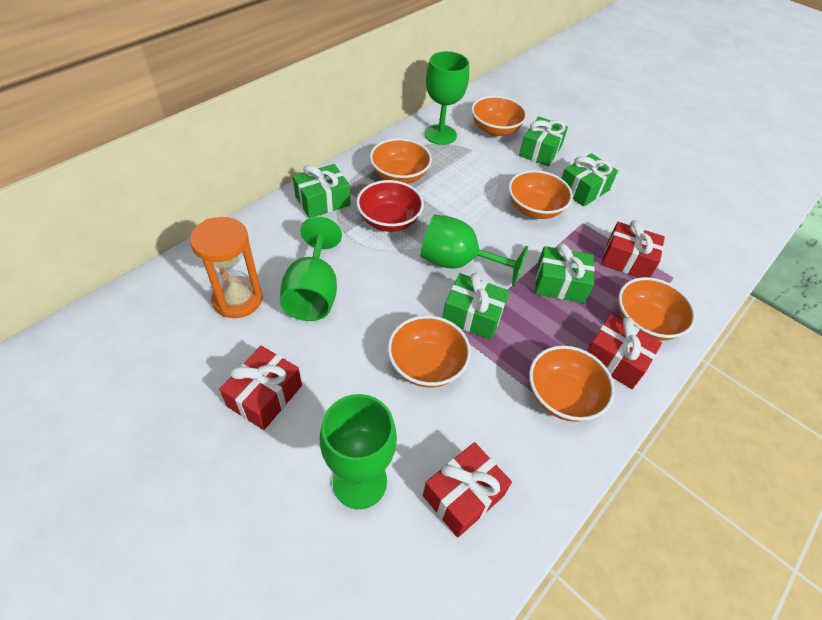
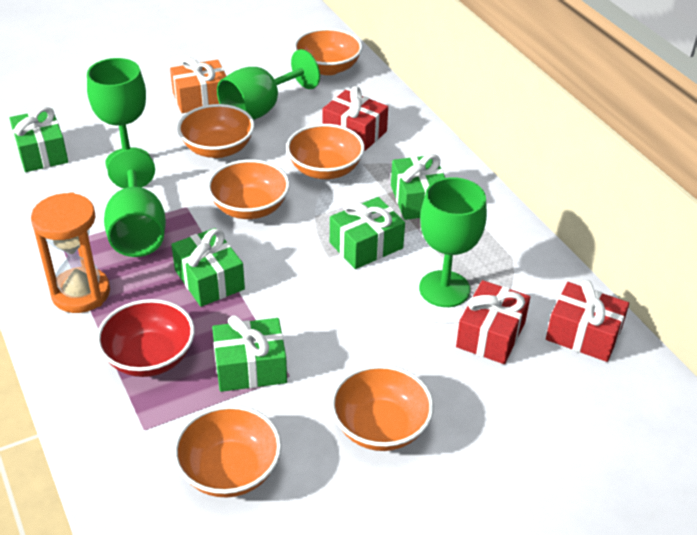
orange gift: 0 -> 1
red gift: 4 -> 3

